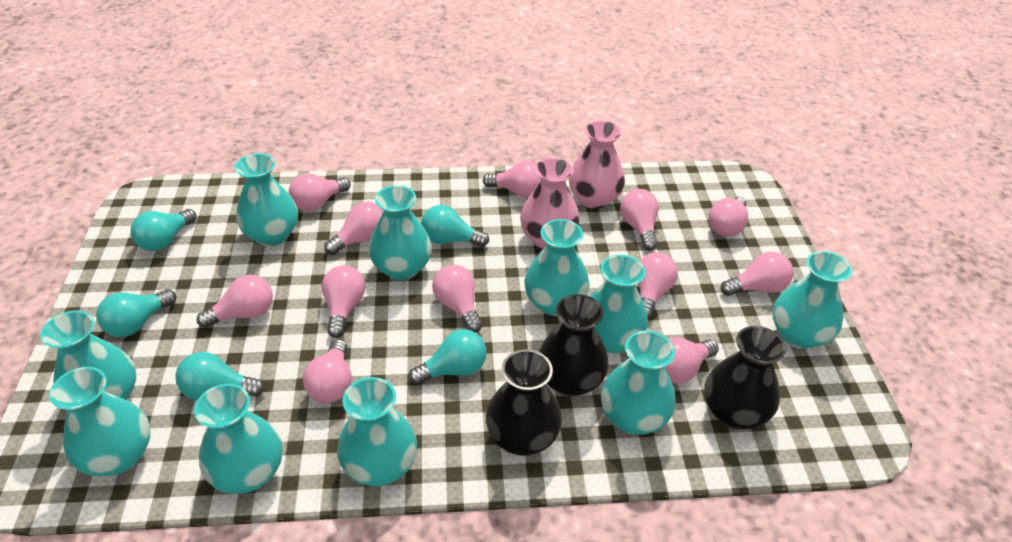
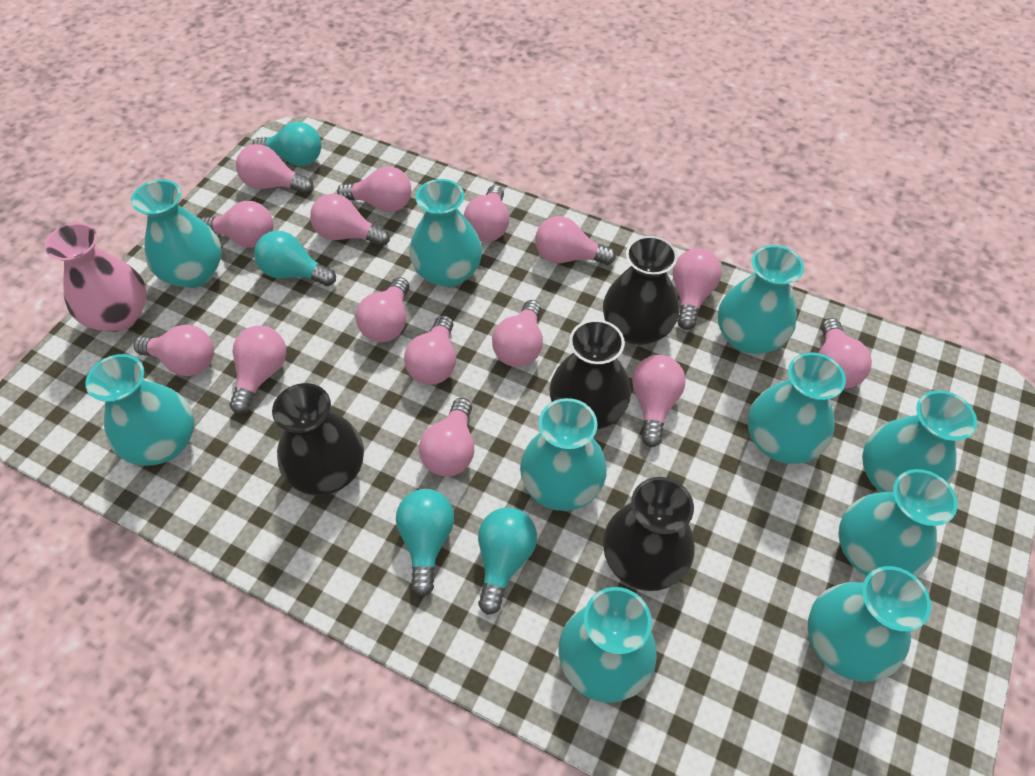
black vase: 3 -> 4
pink light bulb: 12 -> 15
pink vase: 2 -> 1
turquoise light bulb: 5 -> 4

